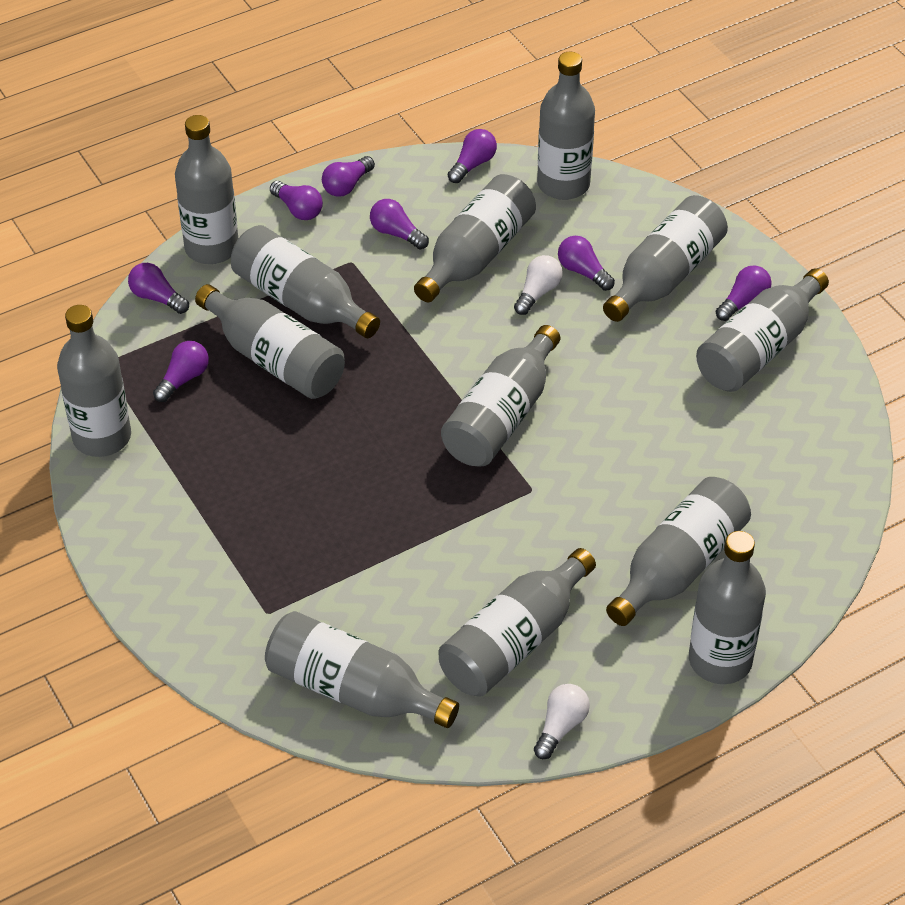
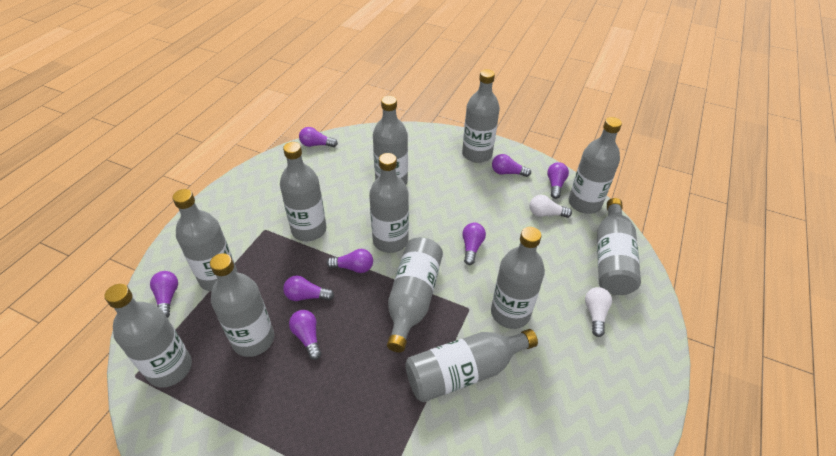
grey bottle: 13 -> 12

